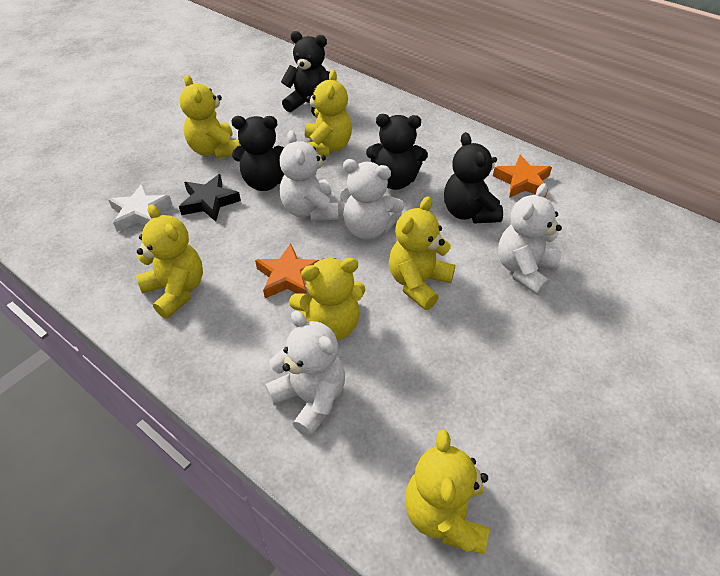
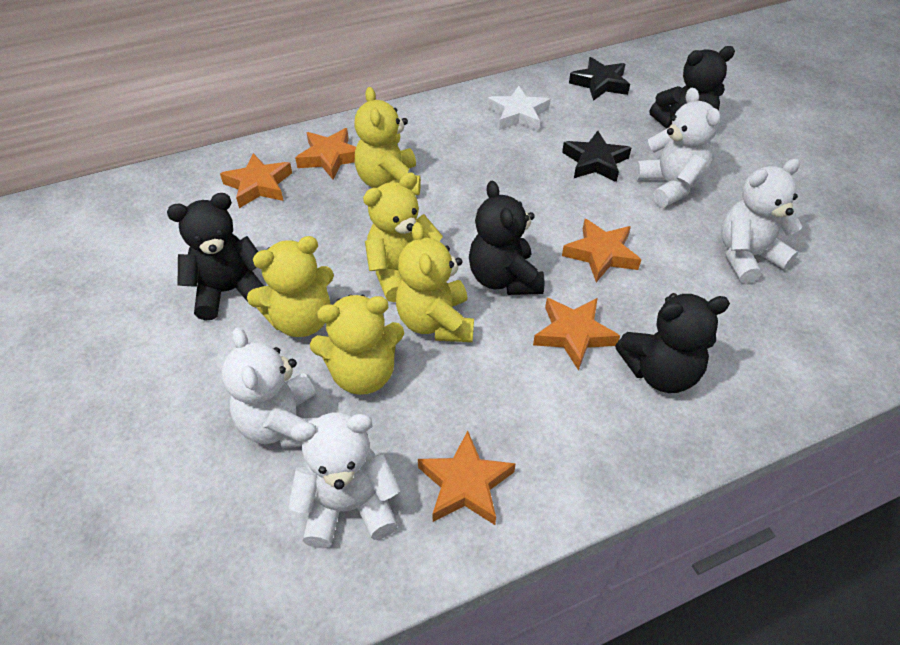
black star: 1 -> 2
orange star: 2 -> 5
yellow teddy bear: 6 -> 5

